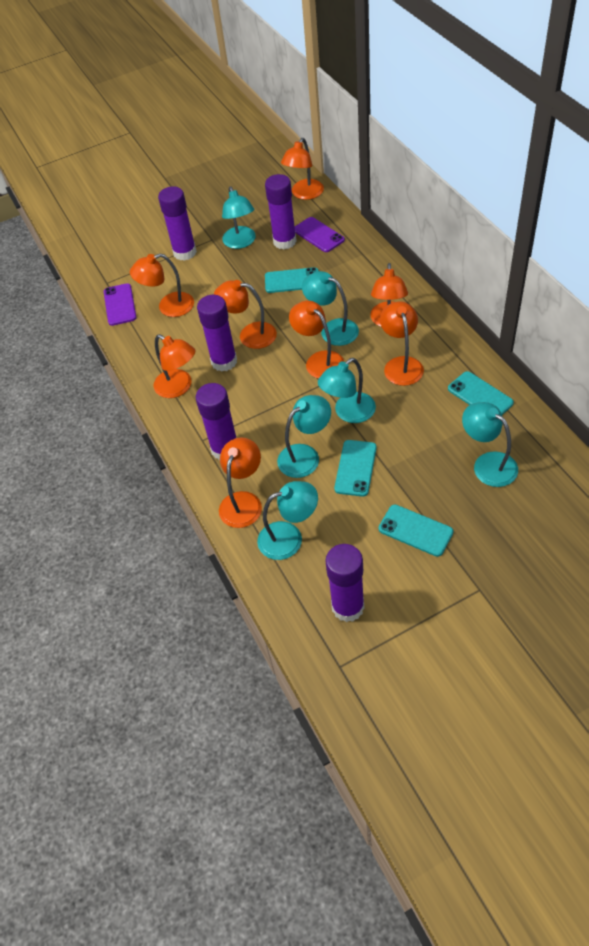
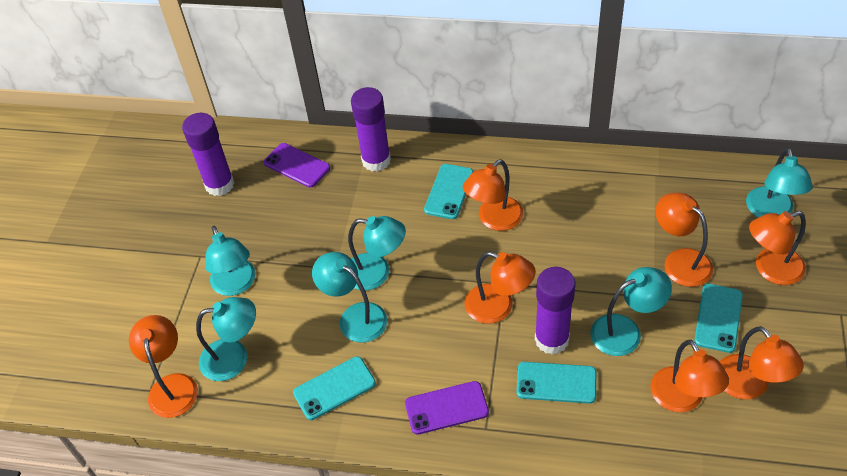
orange lamp: 8 -> 7
purple glue stick: 5 -> 3

